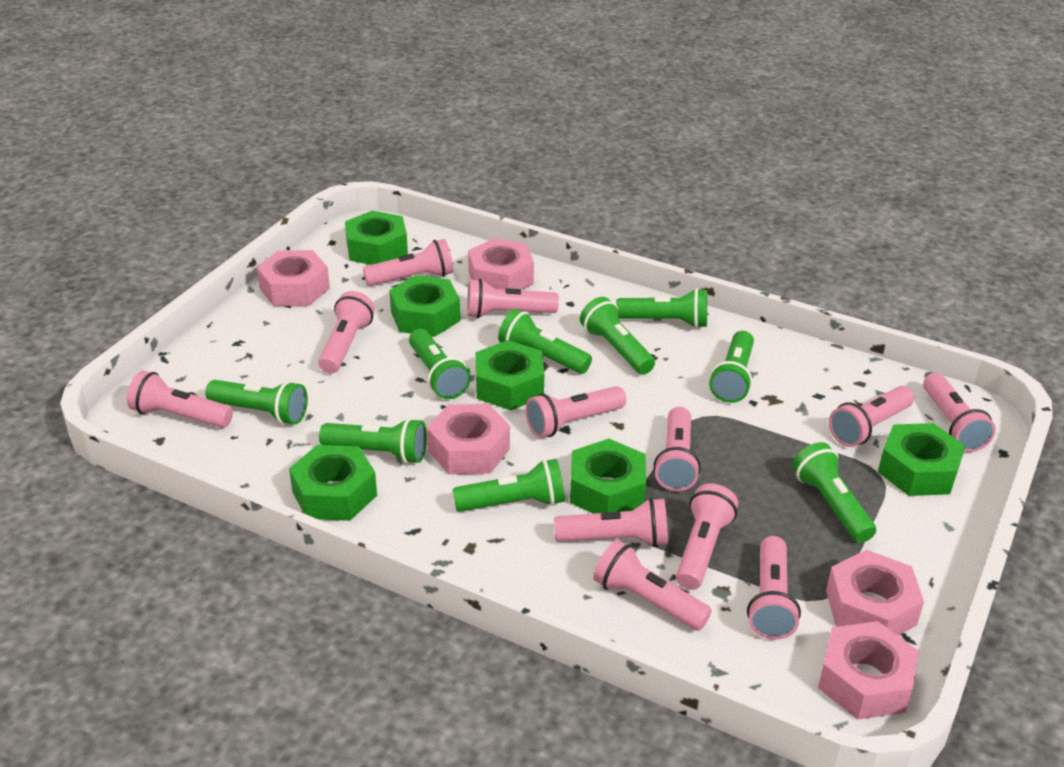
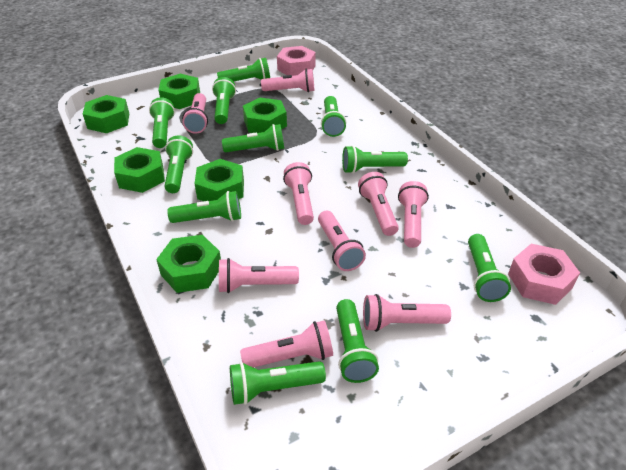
green flashlight: 9 -> 11
pink flashlight: 12 -> 9
pink nut: 5 -> 2

